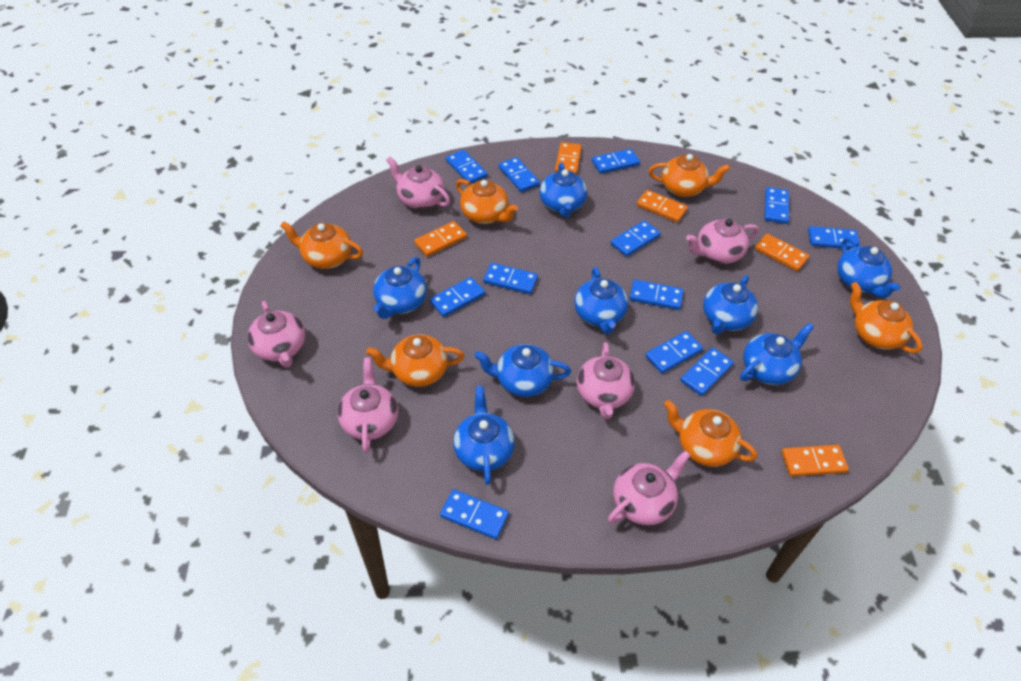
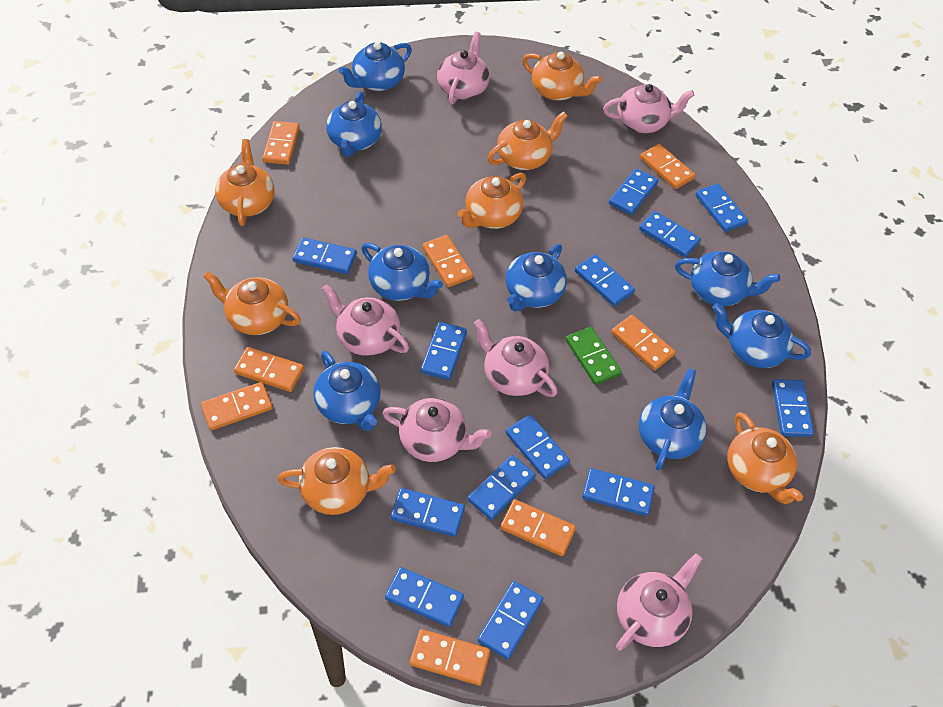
blue domino: 12 -> 13
green domino: 0 -> 1
orange domino: 5 -> 8
orange teapot: 6 -> 7

